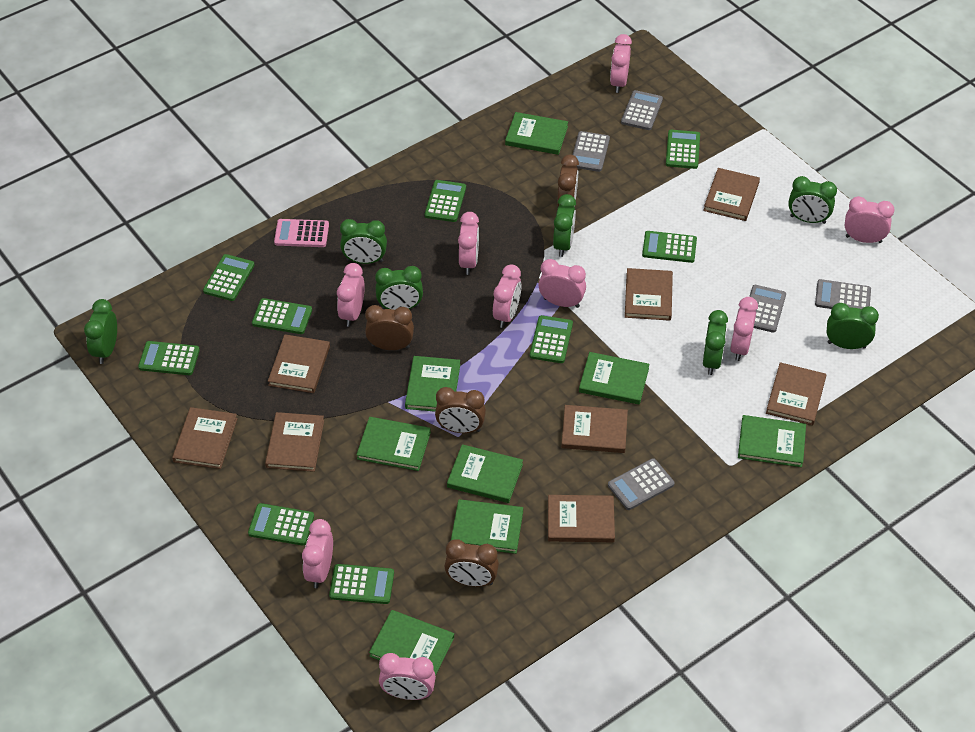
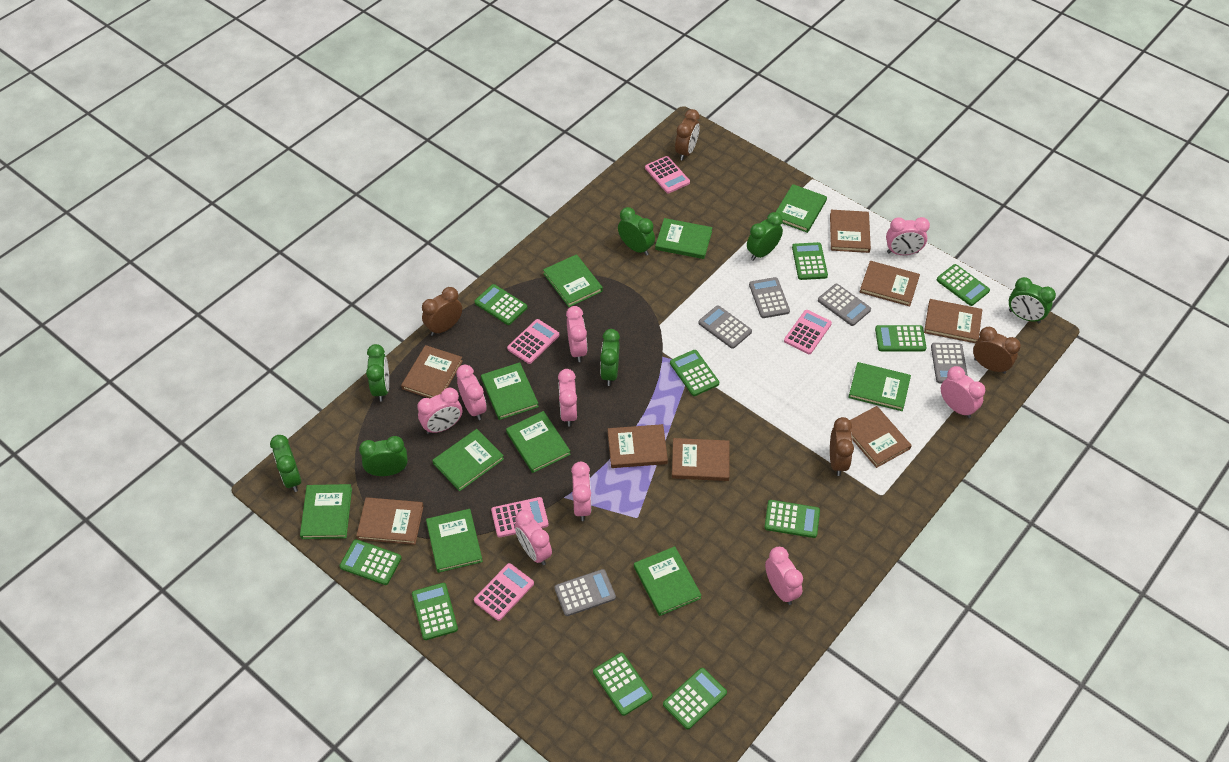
green book: 8 -> 10
green calculator: 9 -> 10
pink calculator: 1 -> 5

